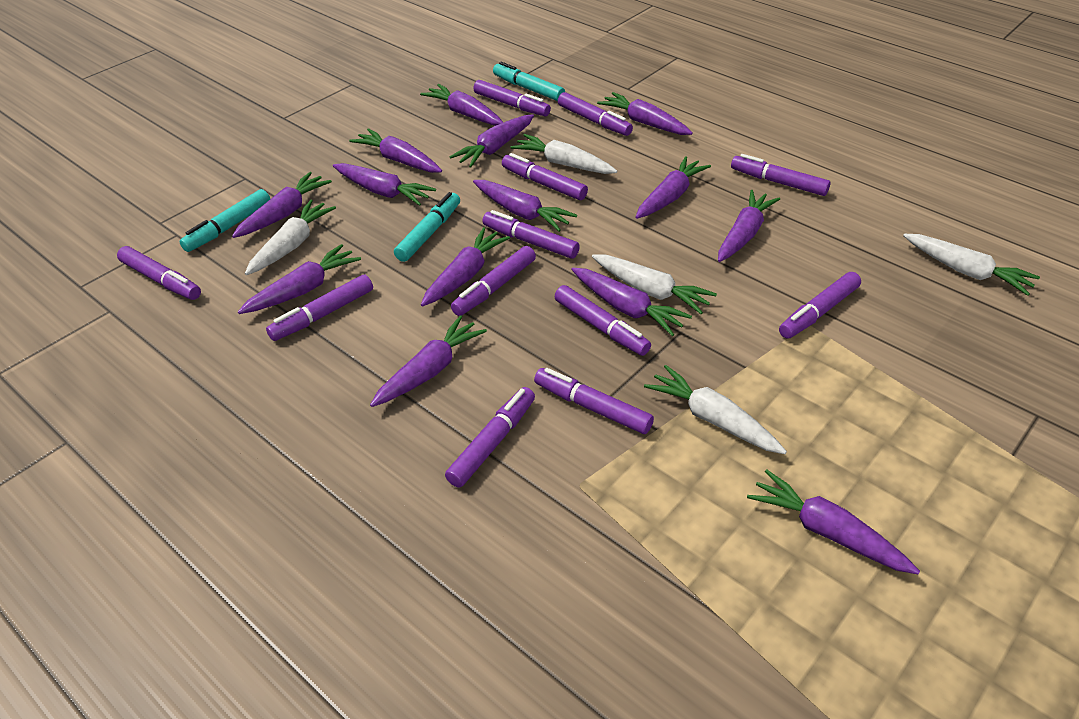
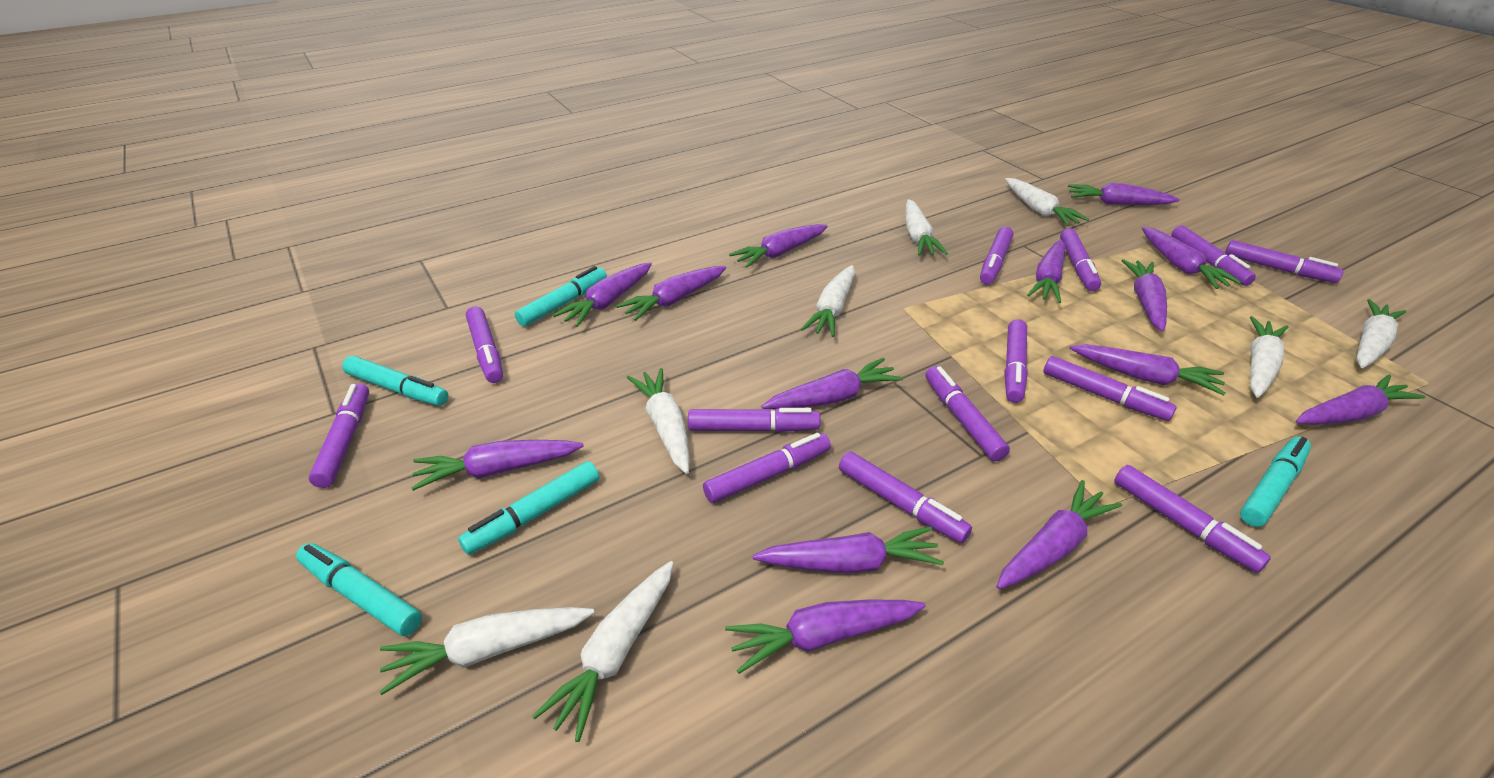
purple marker: 12 -> 13
turquoise marker: 3 -> 5
white carrot: 5 -> 8

